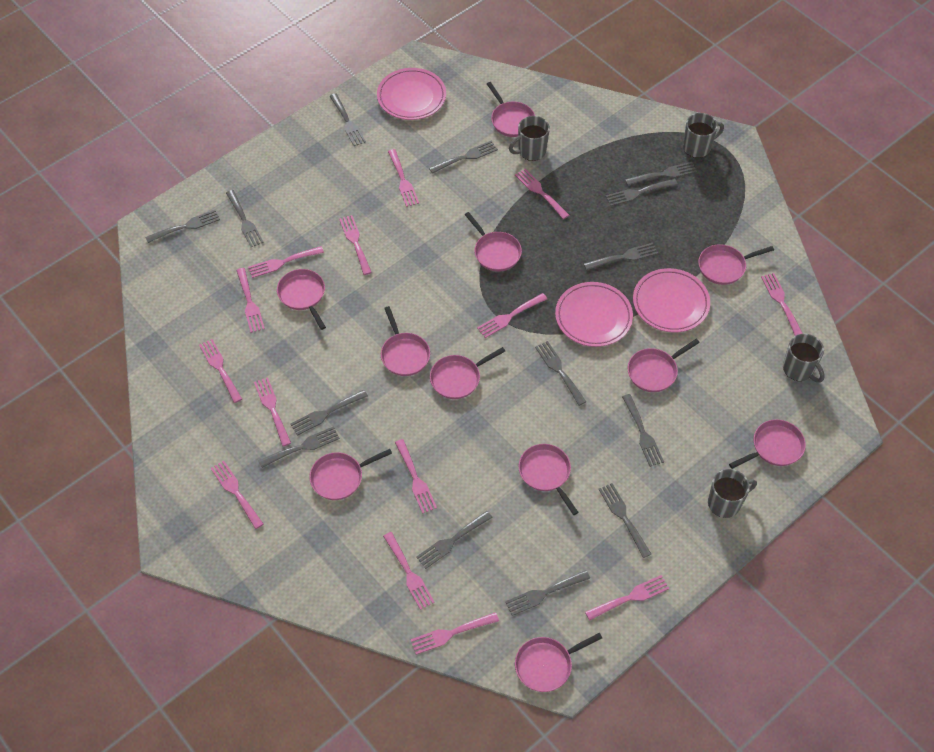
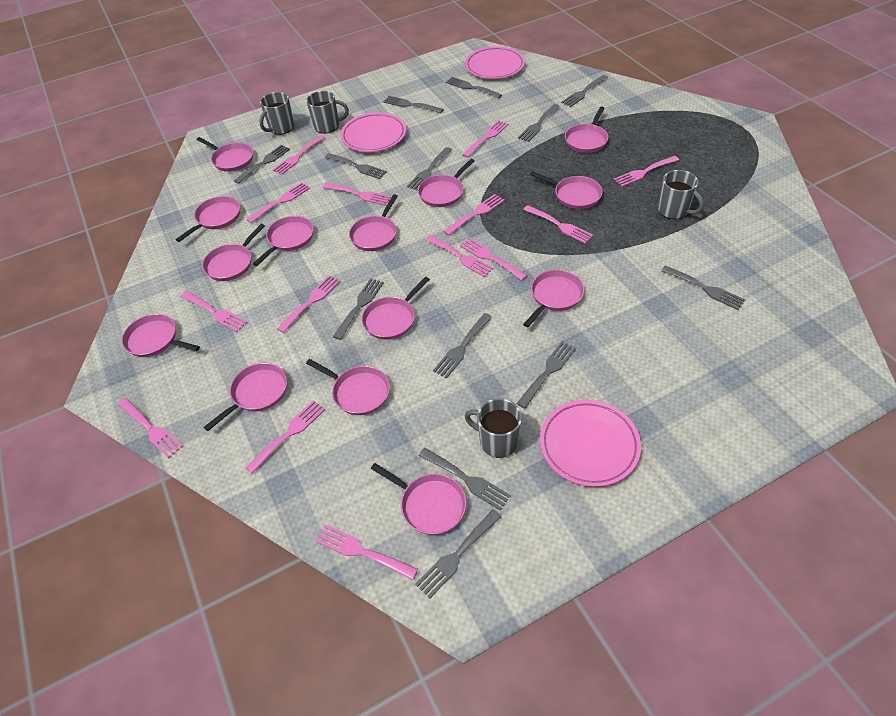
grey fork: 14 -> 13
pink pan: 11 -> 14

